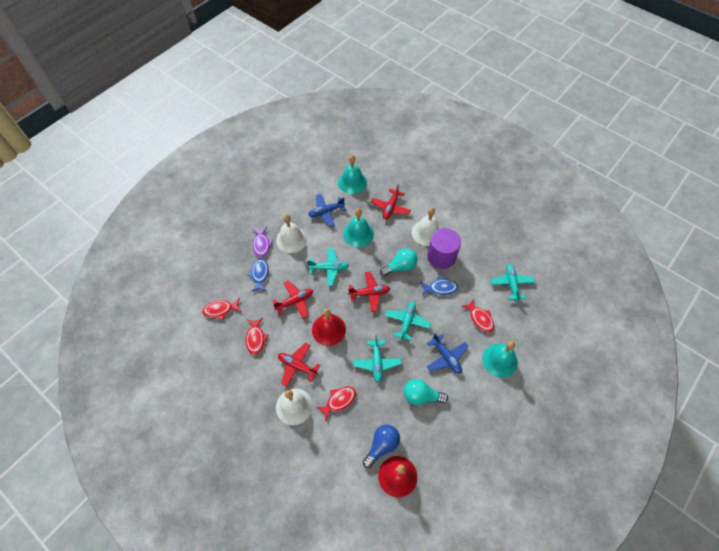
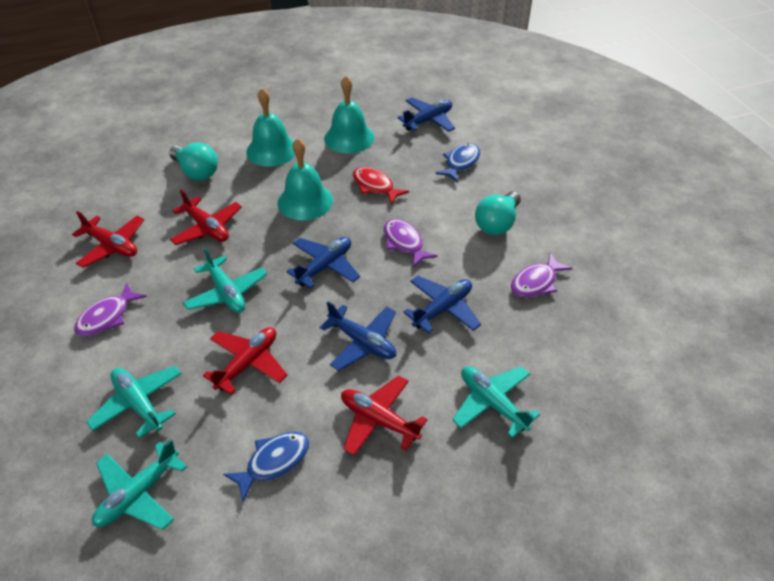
blue light bulb: 1 -> 0
blue plane: 2 -> 4
purple cylinder: 1 -> 0
purple fish: 1 -> 3
red bell: 2 -> 0
red fish: 4 -> 1
white bell: 3 -> 0

